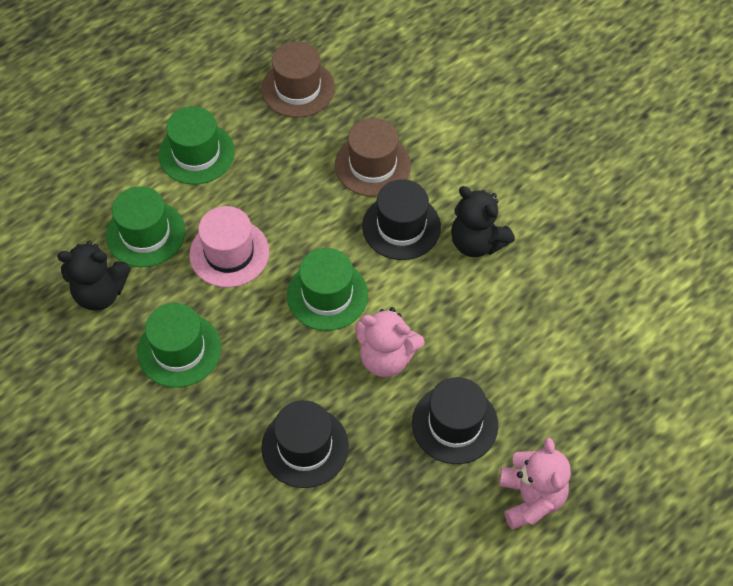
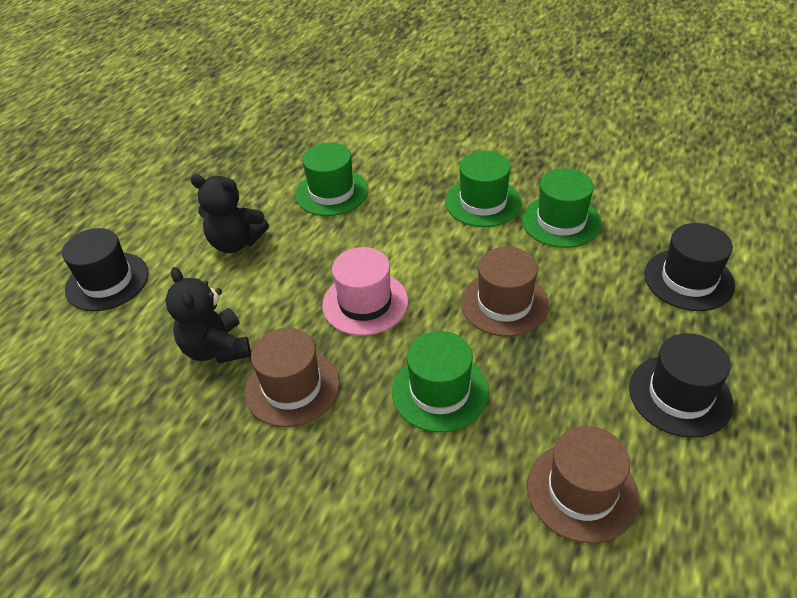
brown hat: 2 -> 3
pink teddy bear: 2 -> 0

